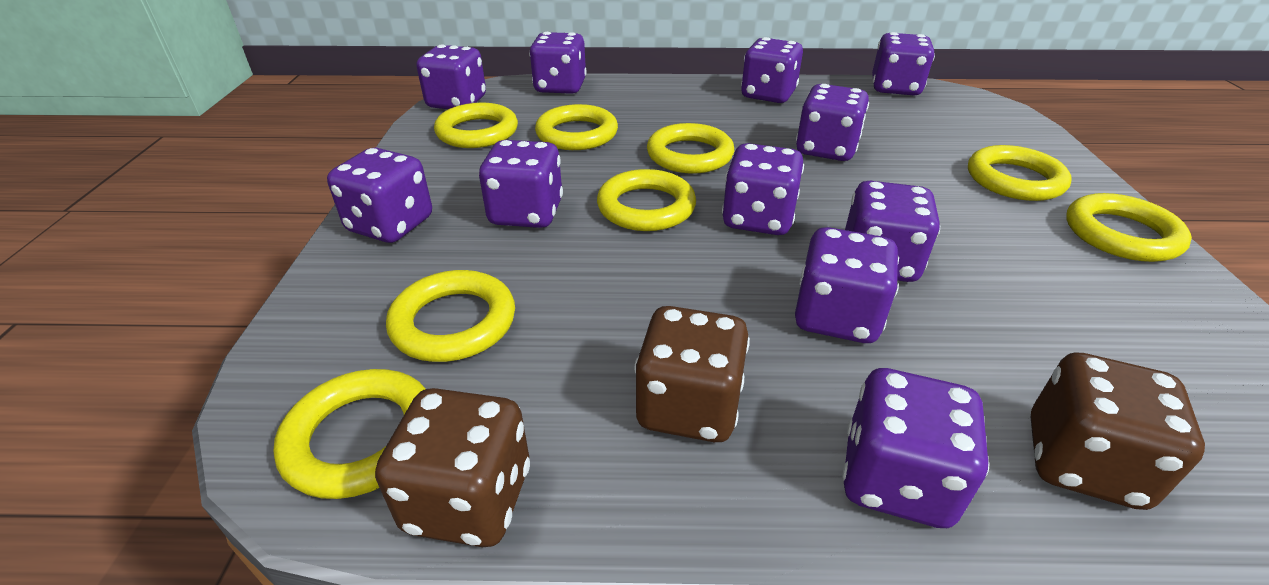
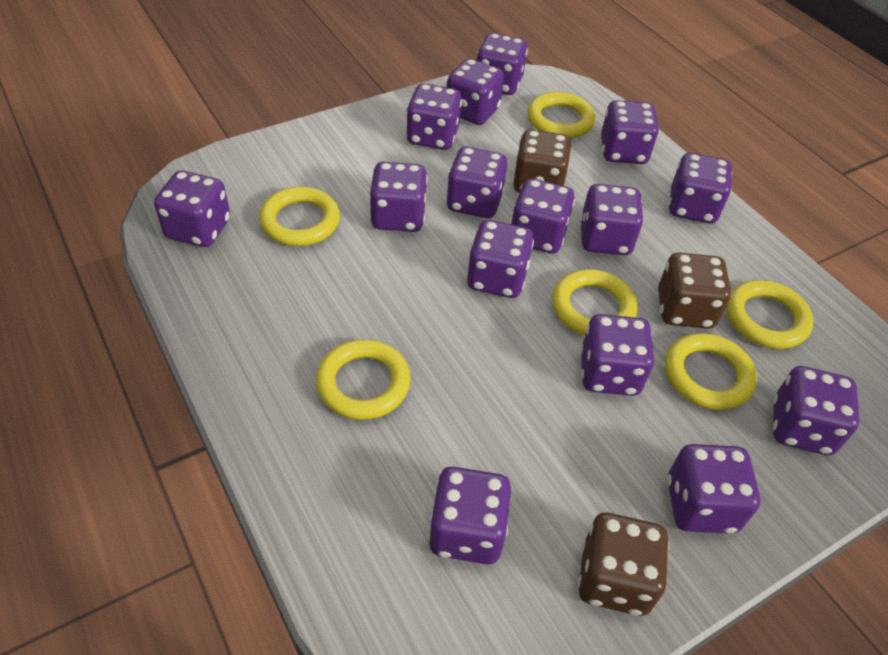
purple dice: 11 -> 15
yellow ring: 8 -> 6

